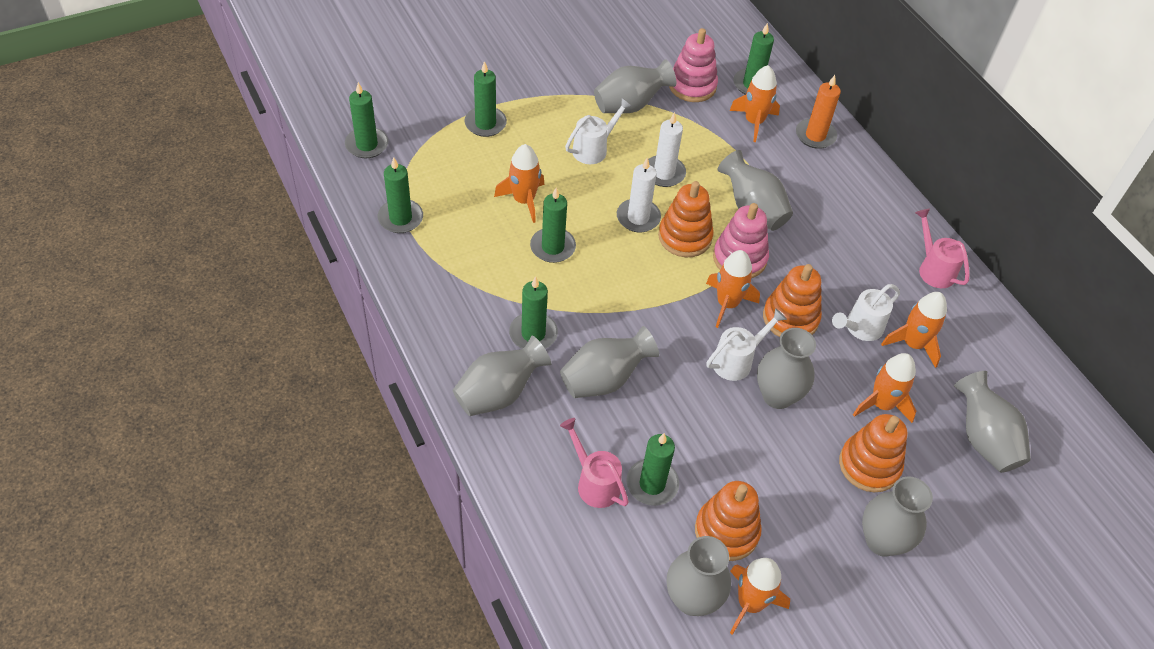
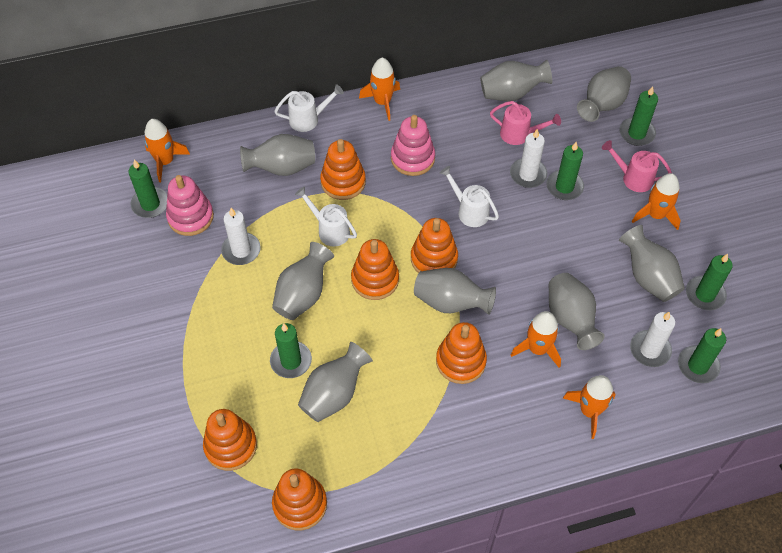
green candle: 7 -> 6
orange candle: 1 -> 0
orange rocket: 6 -> 5
orange stacking toy: 4 -> 6
white candle: 2 -> 3

